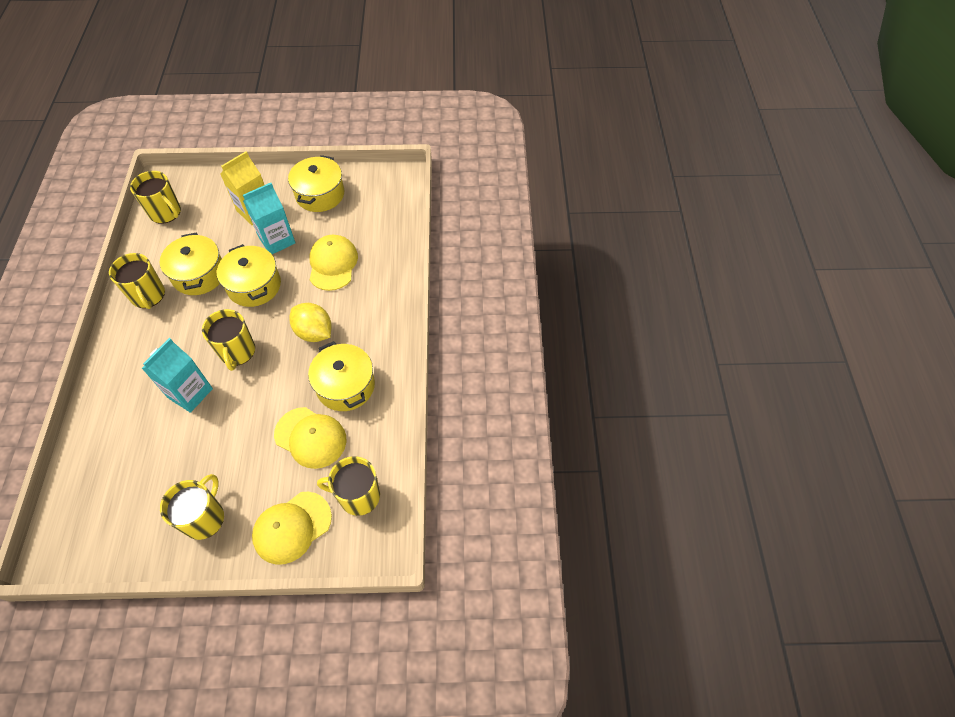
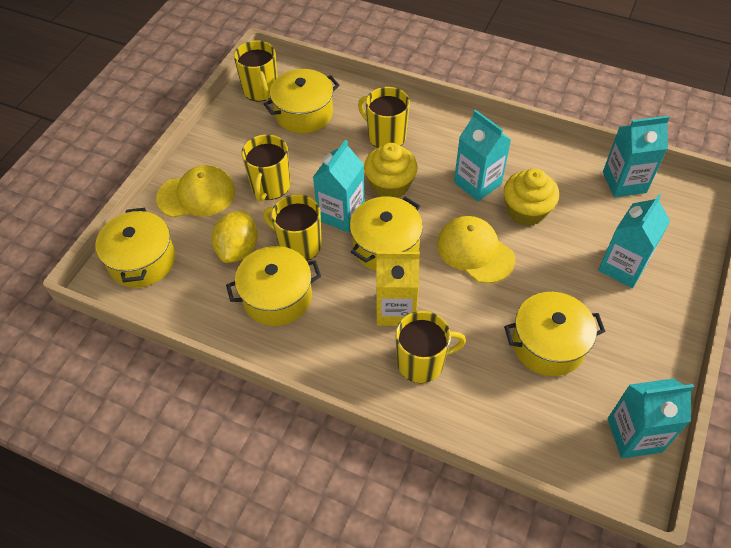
turquoise carton: 2 -> 5
yellow cap: 3 -> 2
yellow cupcake: 0 -> 2
yellow pot: 4 -> 5

